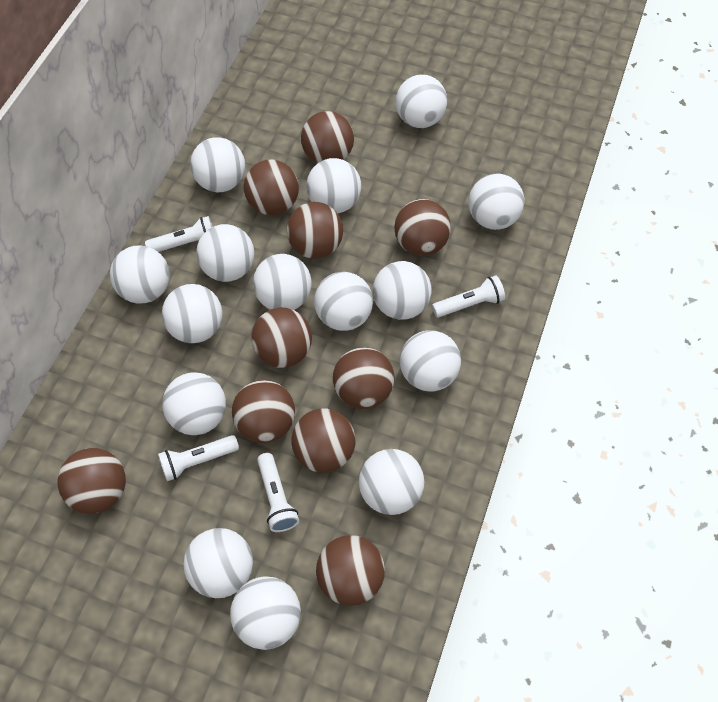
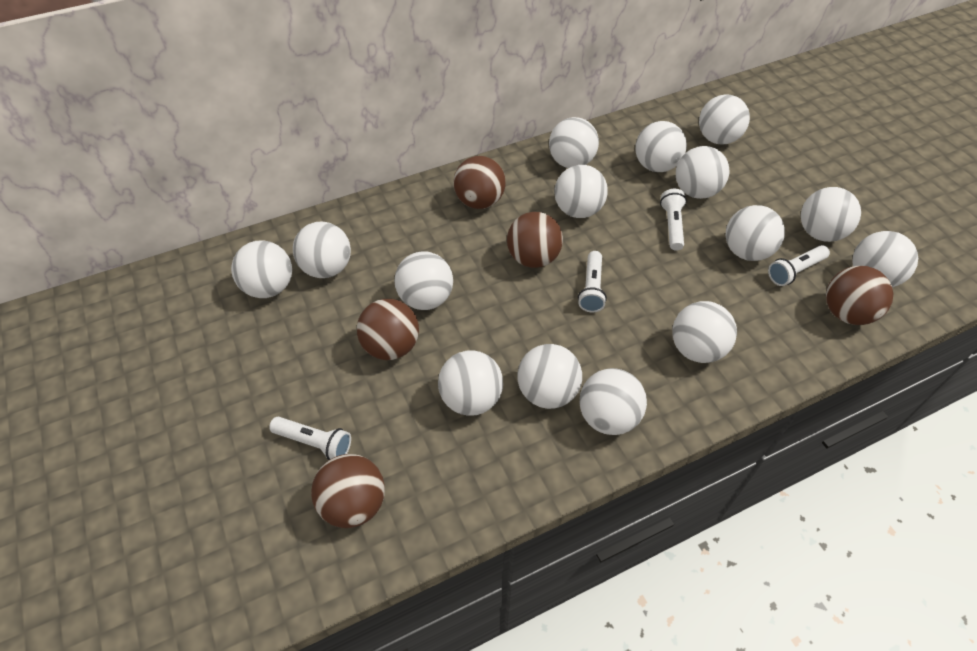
brown ball: 10 -> 5

